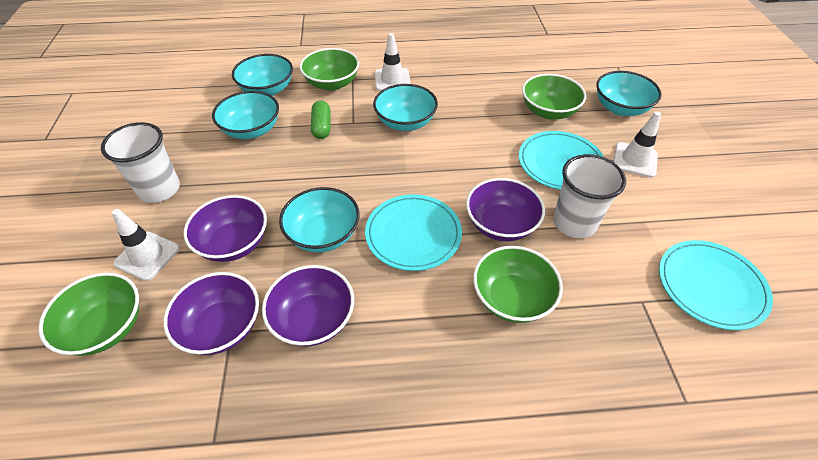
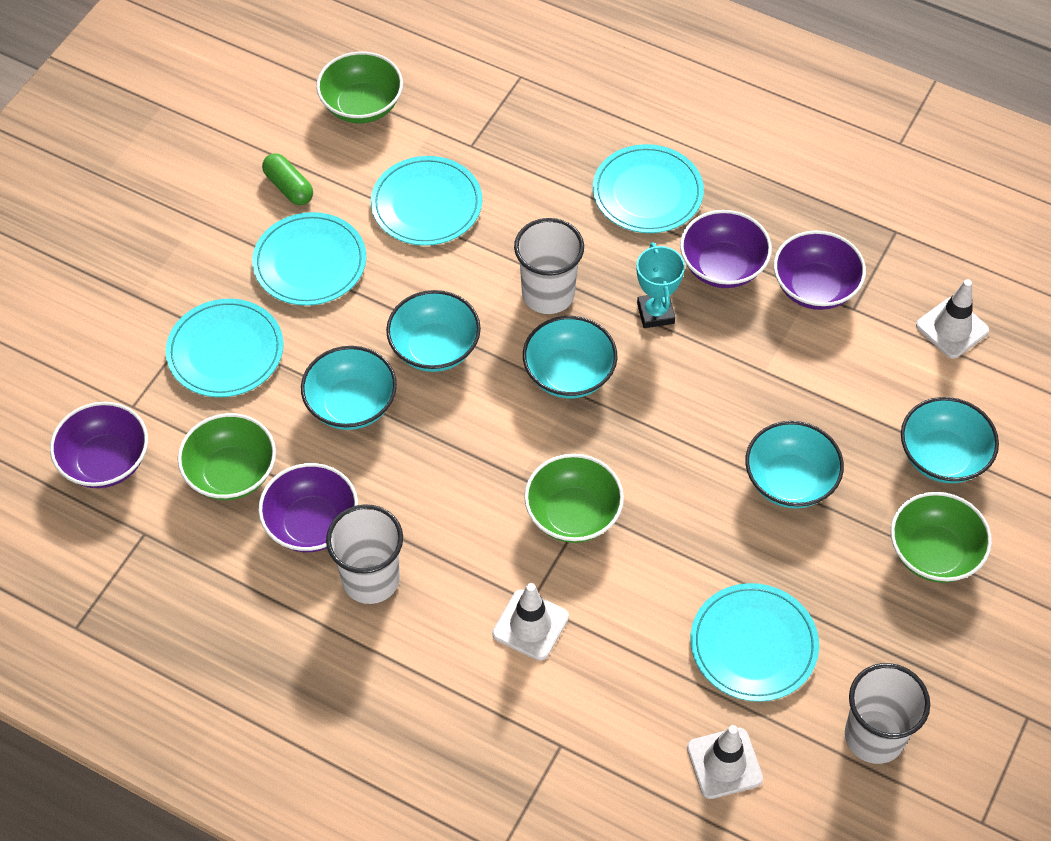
turquoise plate: 3 -> 5
turquoise trophy: 0 -> 1
white cup: 2 -> 3

